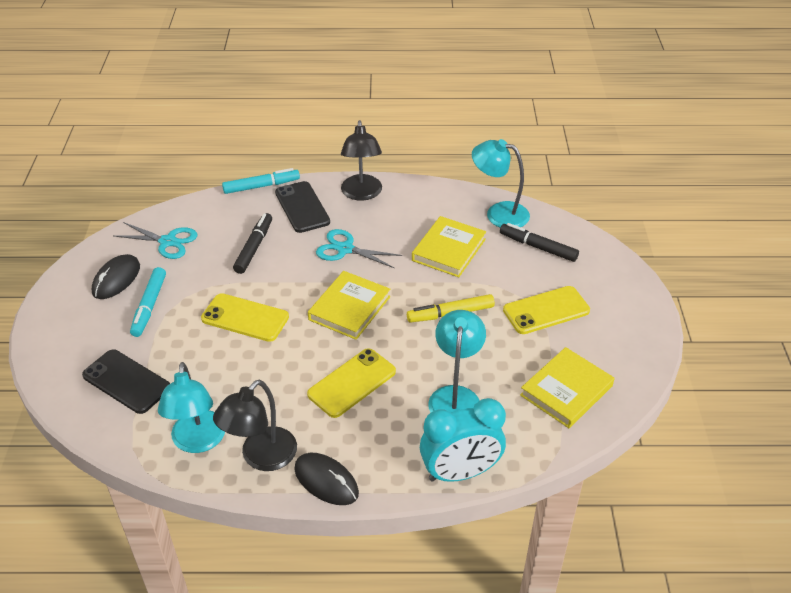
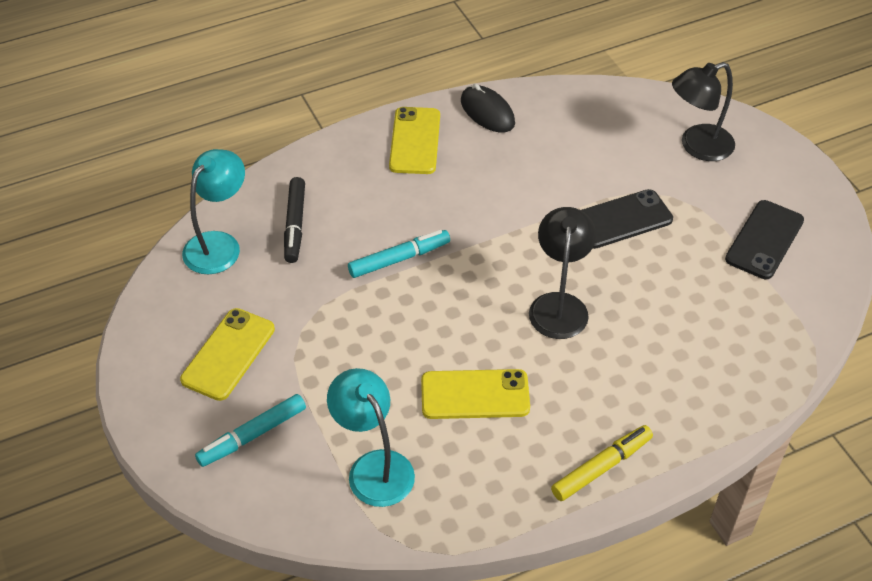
black marker: 2 -> 1
black mouse: 2 -> 1
turquoise clock: 1 -> 0
turquoise lamp: 3 -> 2
turquoise scissors: 2 -> 0
yellow book: 3 -> 0

